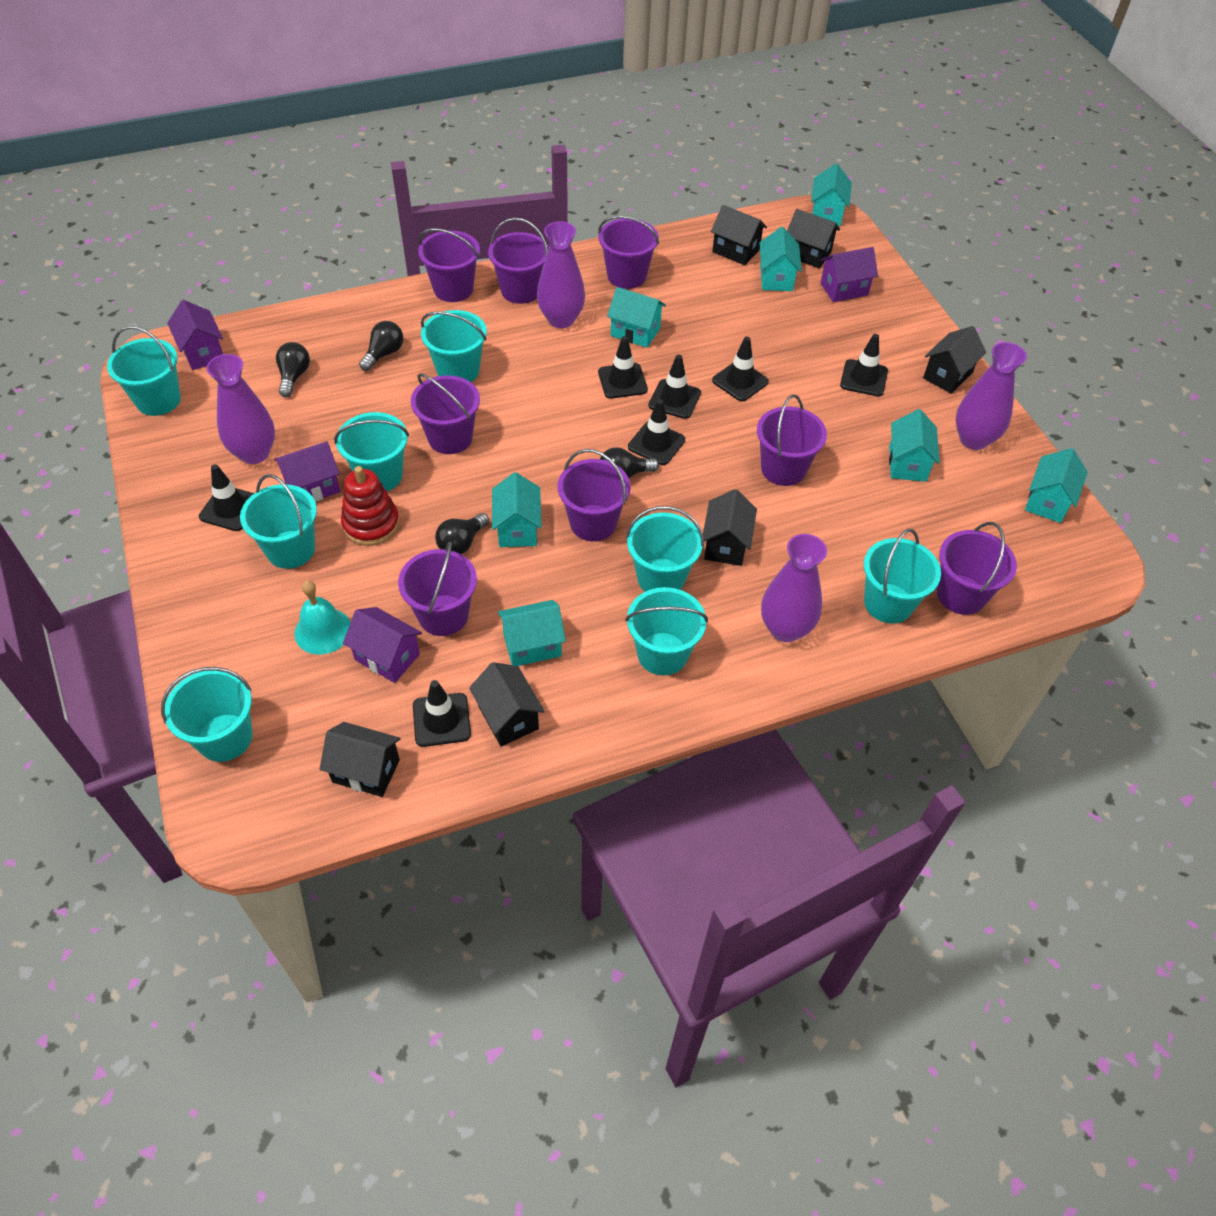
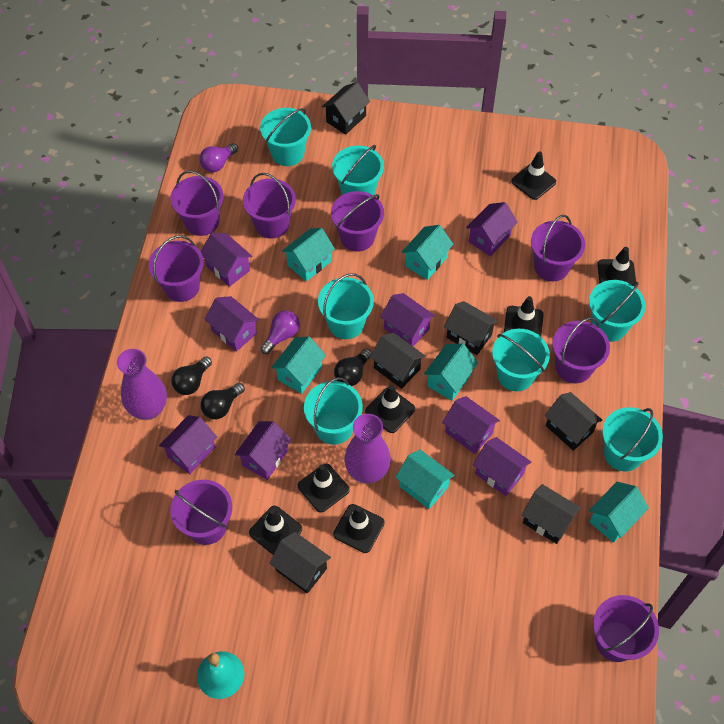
black light bulb: 4 -> 3
purple house: 4 -> 8
purple light bulb: 0 -> 2
purple vase: 4 -> 2
red stacking toy: 1 -> 0
turquoise bucket: 8 -> 7
turquoise house: 7 -> 6

